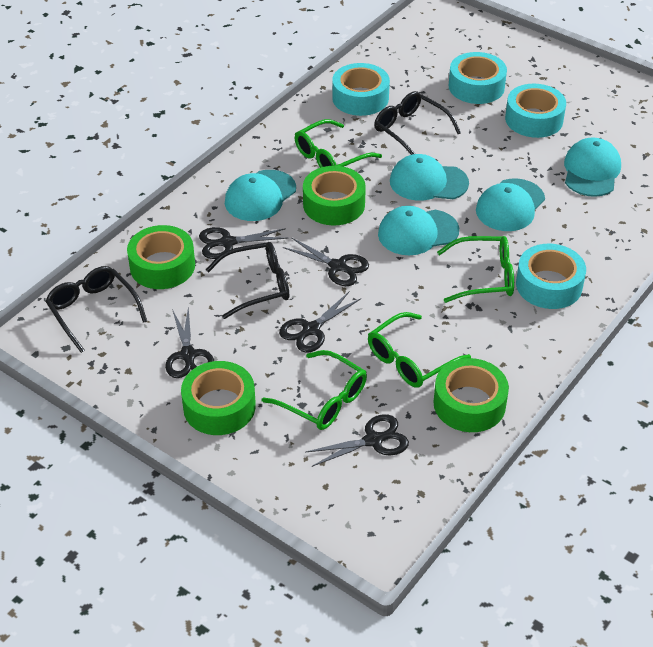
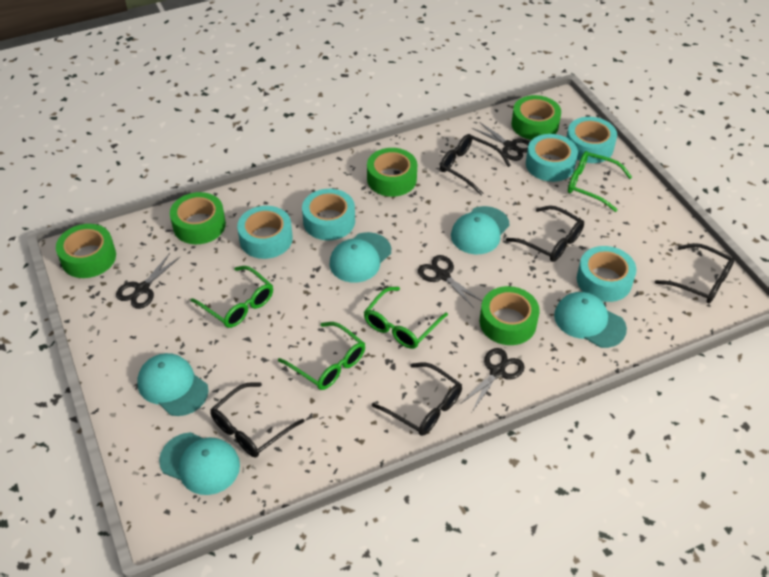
black glasses: 3 -> 5
black scissors: 5 -> 4
green tape: 4 -> 5
turquoise tape: 4 -> 5

